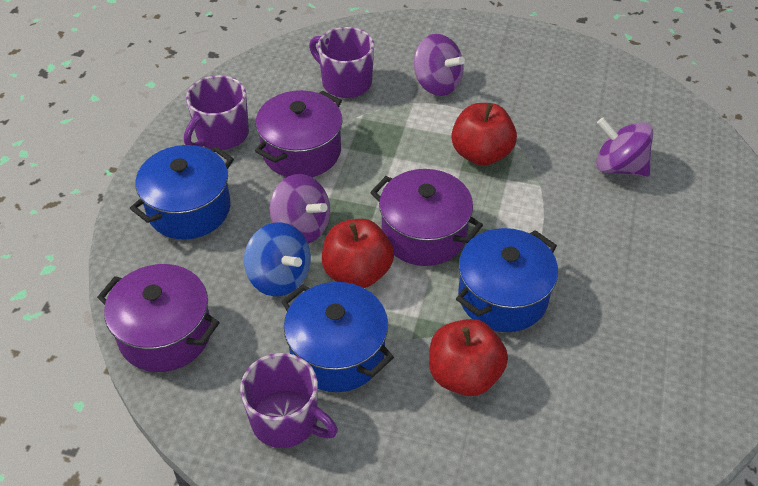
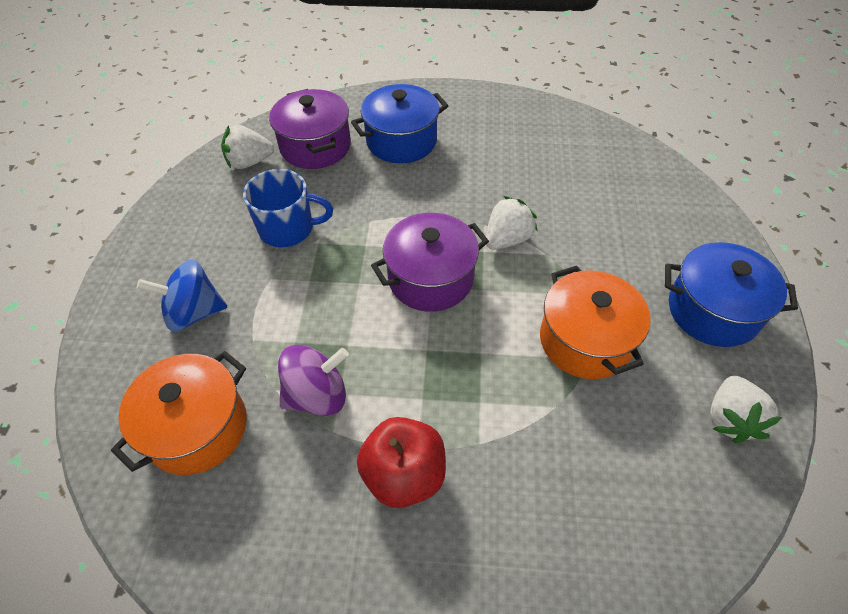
blue mug: 0 -> 1
blue pot: 3 -> 2
orange pot: 0 -> 2
purple mug: 3 -> 0
purple pot: 3 -> 2
purple spinning top: 3 -> 1
red apple: 3 -> 1
white strawberry: 0 -> 3

